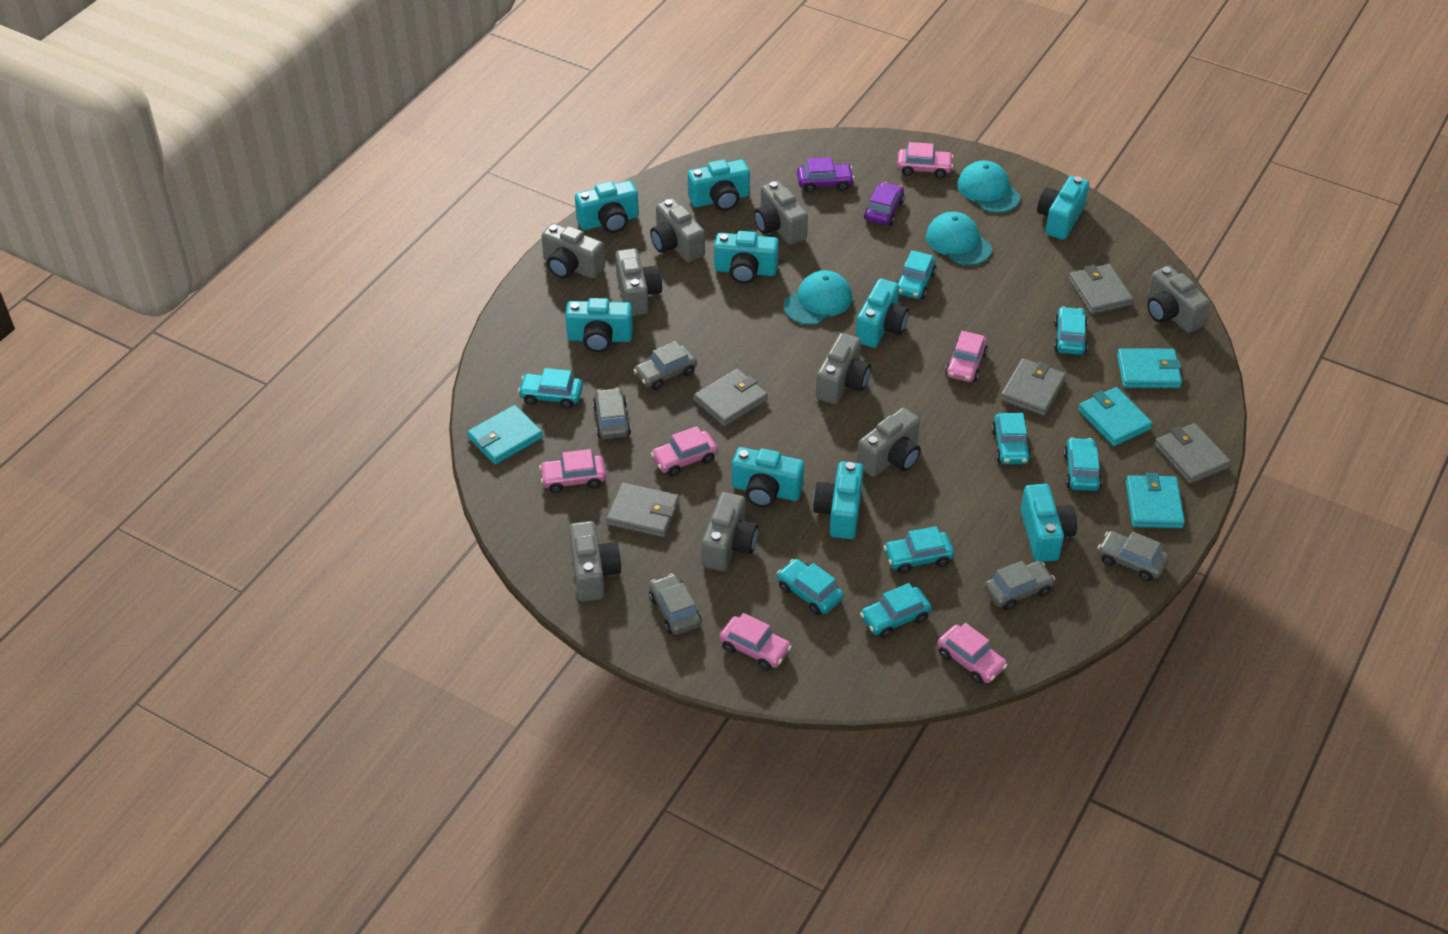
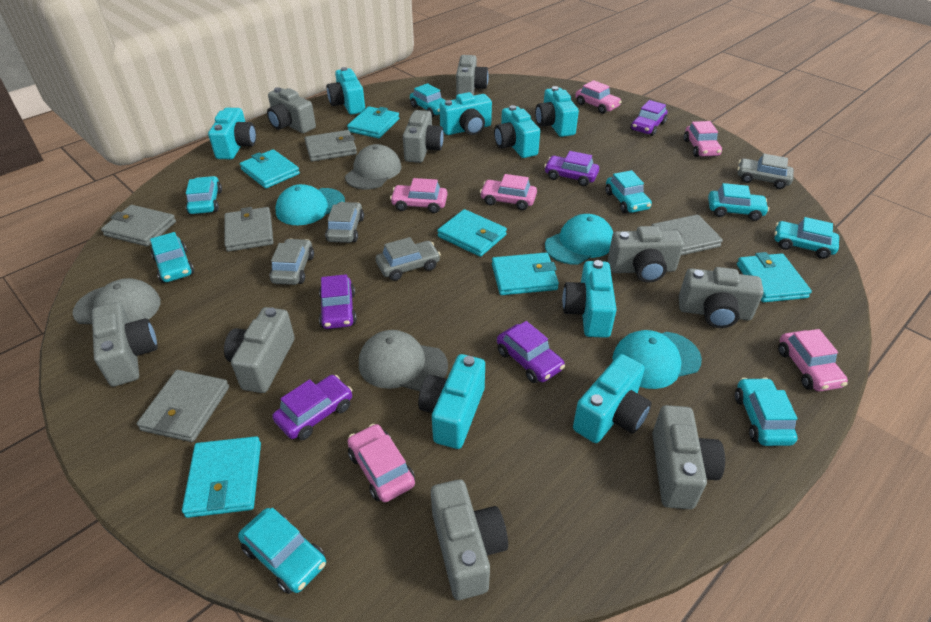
grey cap: 0 -> 3
grey car: 5 -> 4
purple car: 2 -> 5
turquoise camera: 9 -> 8
turquoise wallet: 4 -> 6

